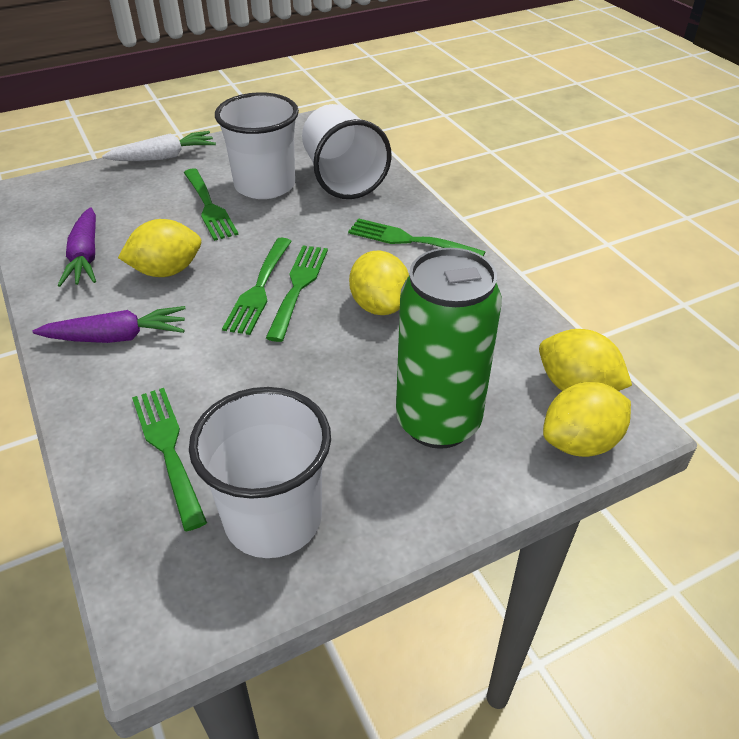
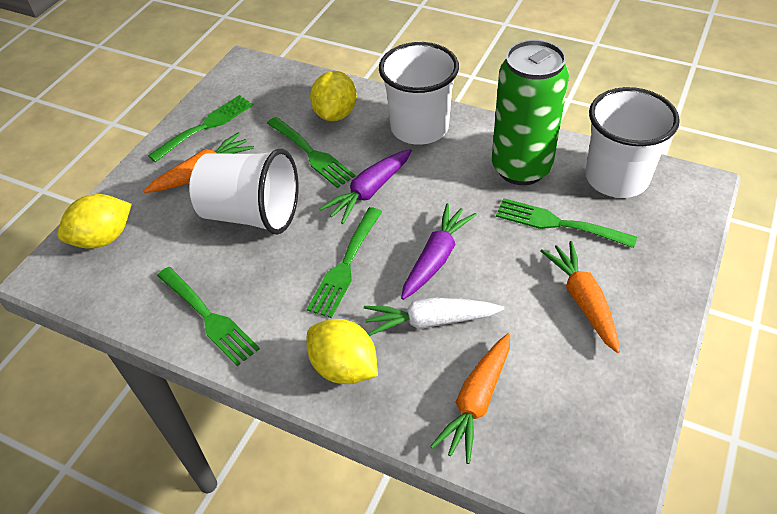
orange carrot: 0 -> 3
yellow lemon: 4 -> 3

